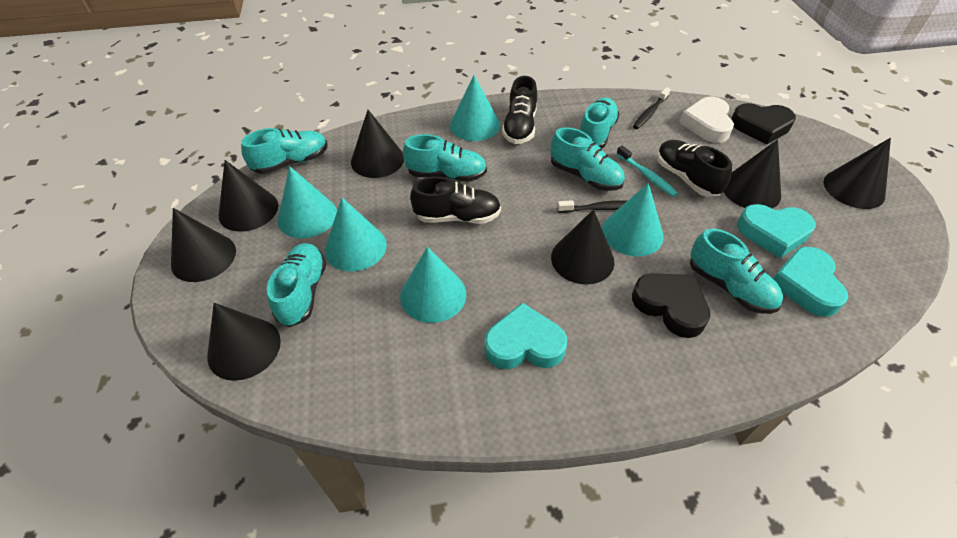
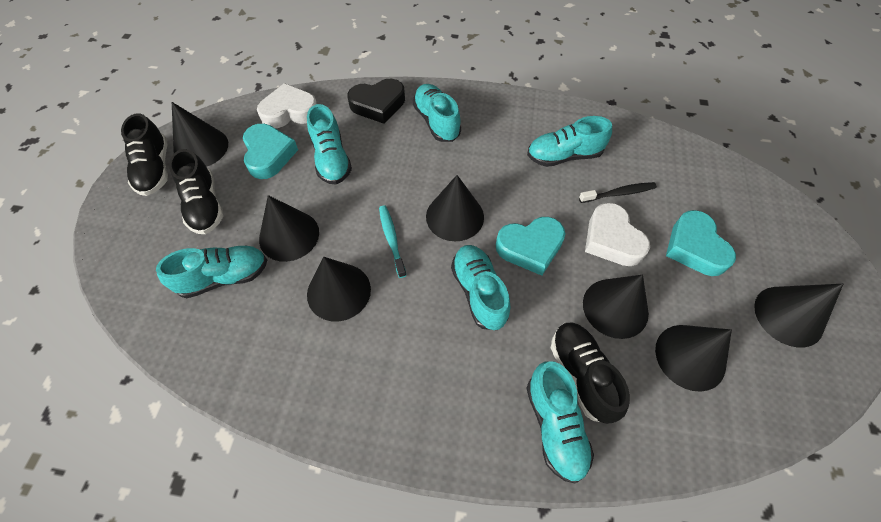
black heart: 2 -> 1
black toothbrush: 2 -> 1
turquoise cone: 5 -> 0
white heart: 1 -> 2

